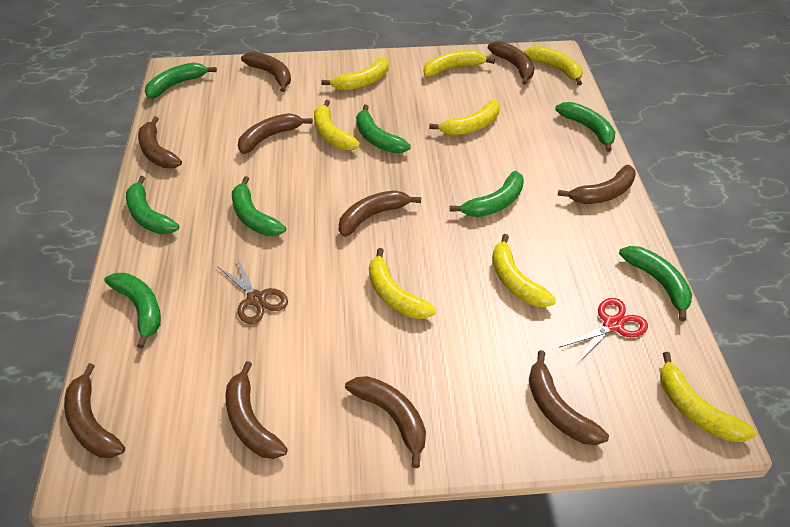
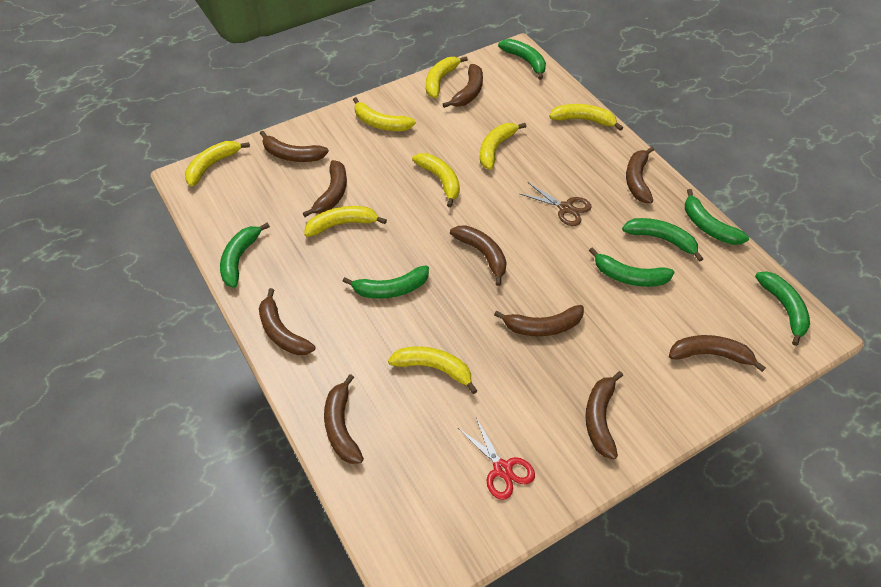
green banana: 8 -> 7

